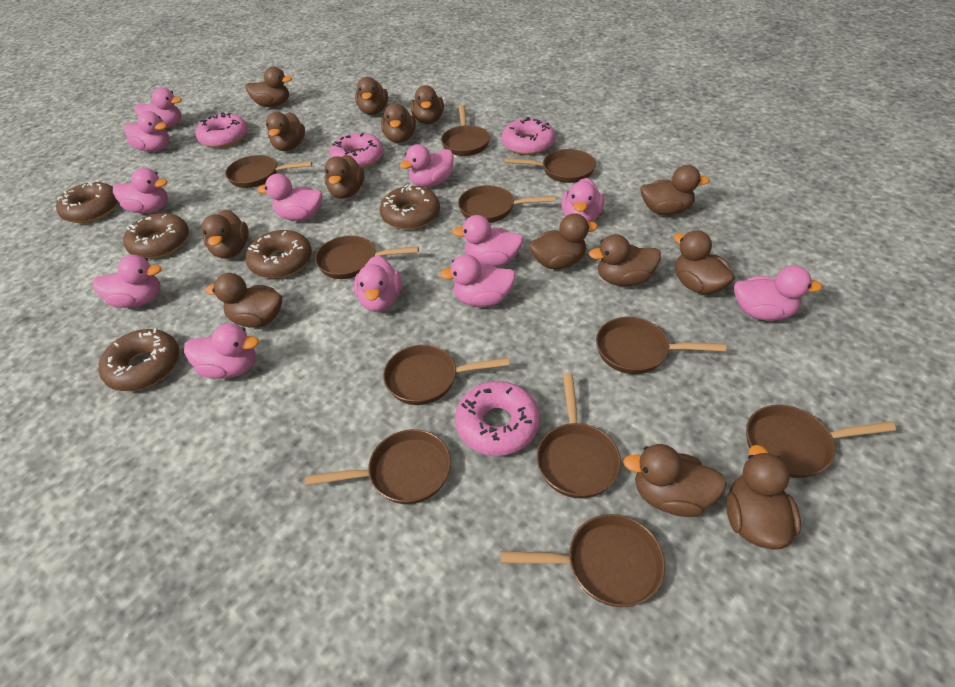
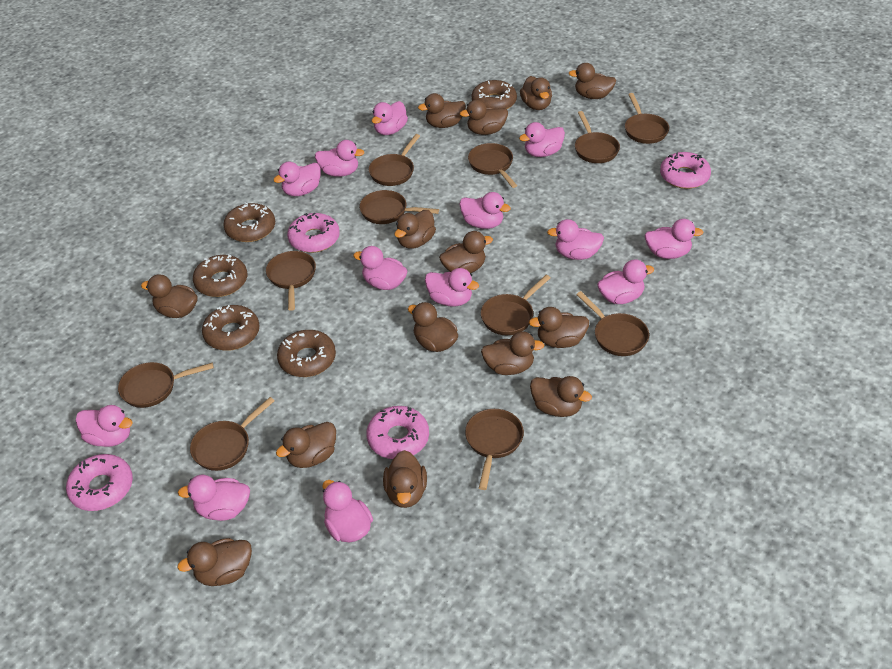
pink duck: 12 -> 13

